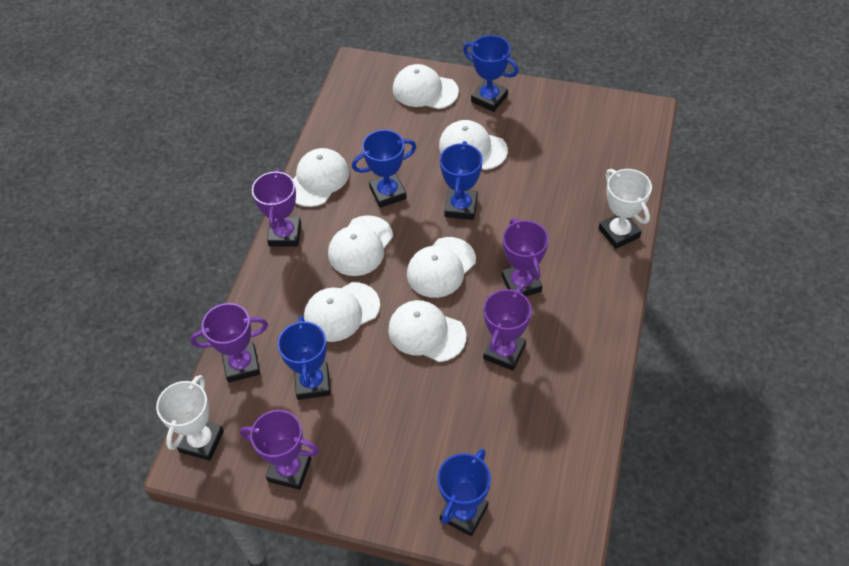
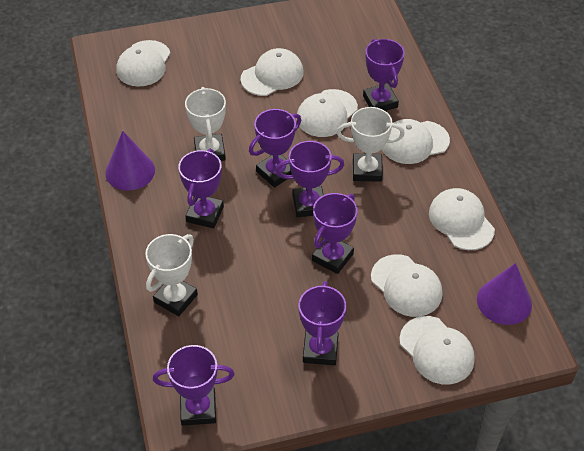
blue trophy: 5 -> 0
purple cone: 0 -> 2
purple trophy: 5 -> 7
white trophy: 2 -> 3

